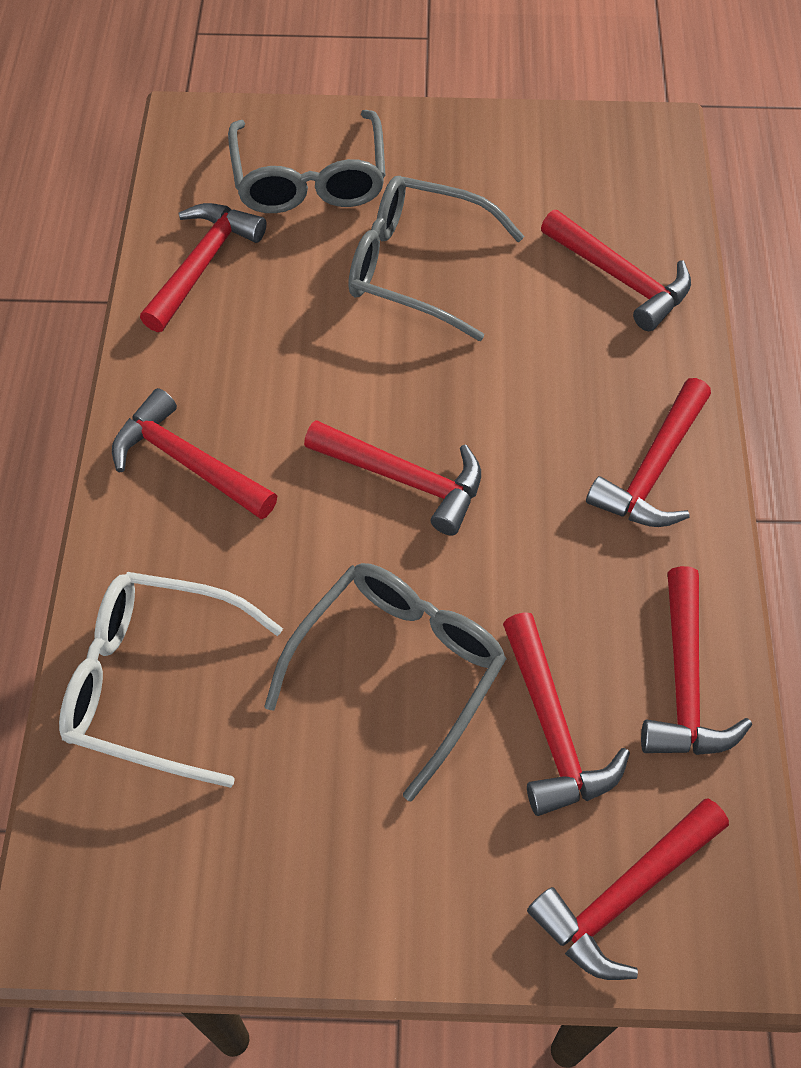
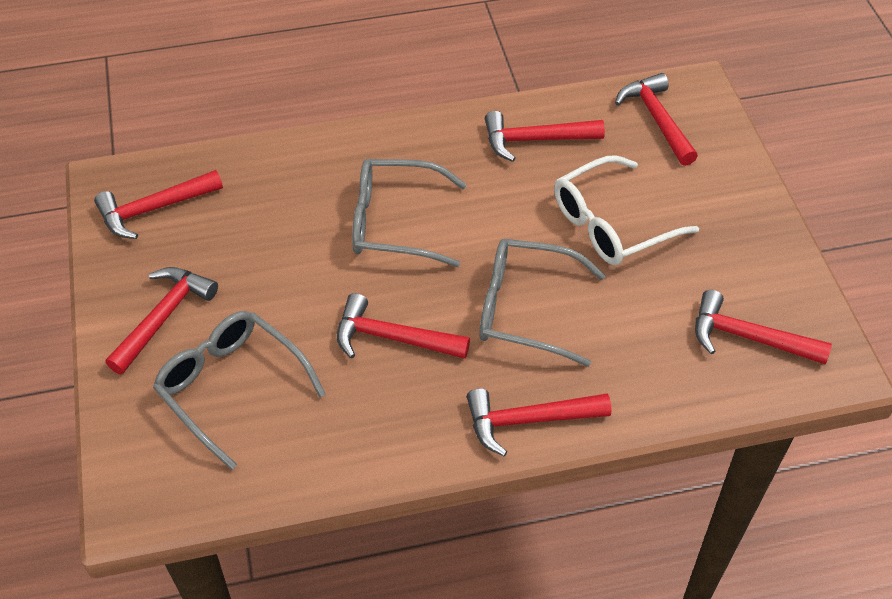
red hammer: 8 -> 7

